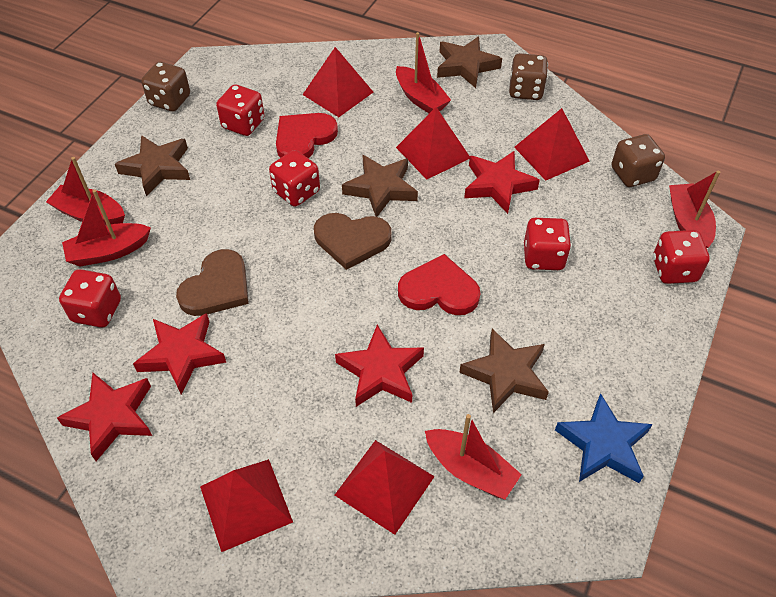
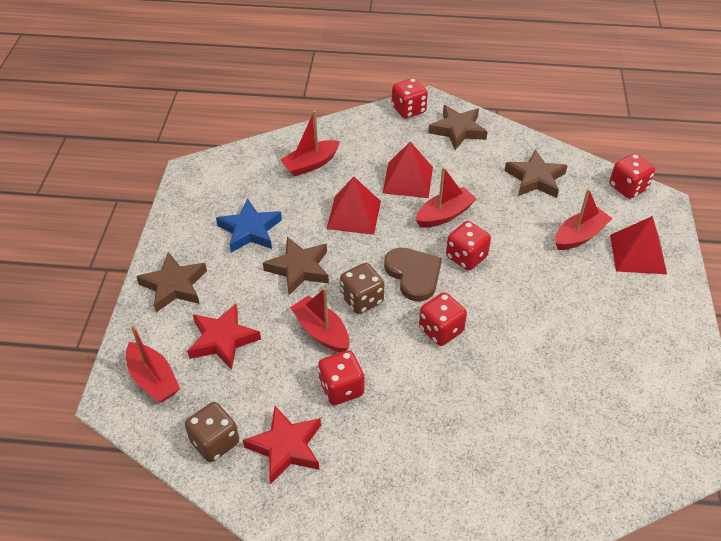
brown dice: 3 -> 2
brown heart: 2 -> 1
red heart: 2 -> 0
red pyramid: 5 -> 3
red star: 4 -> 2

